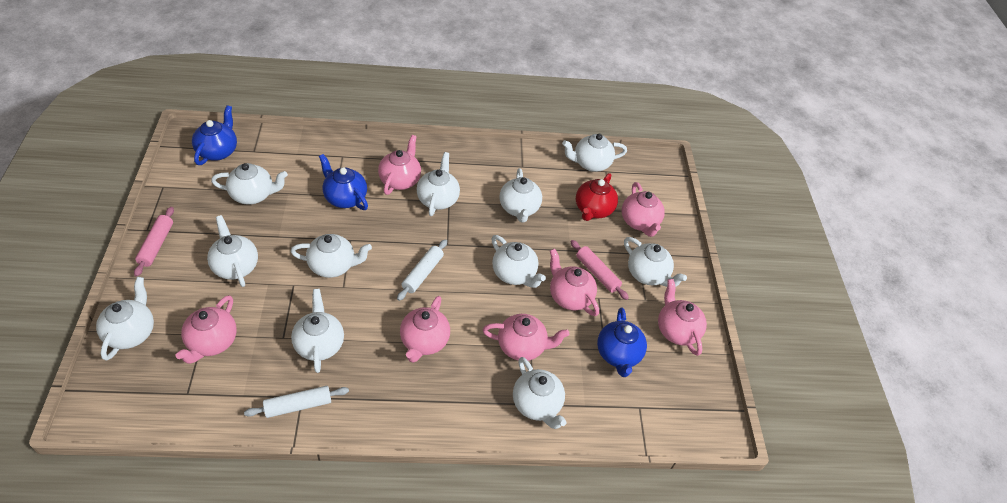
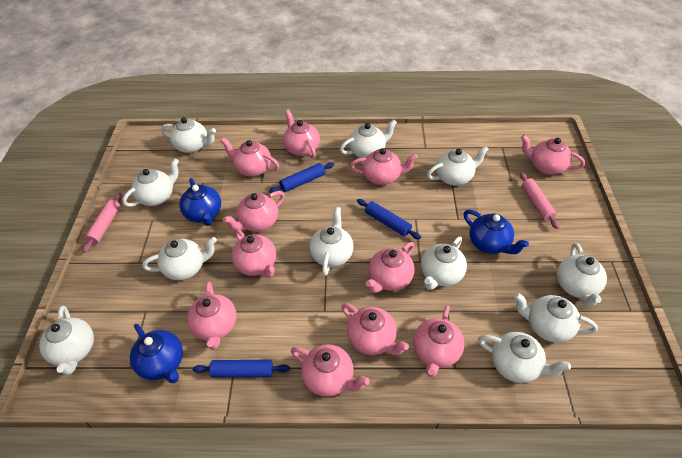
blue rolling pin: 0 -> 3
pink teapot: 7 -> 11
red teapot: 1 -> 0
white rolling pin: 2 -> 0

